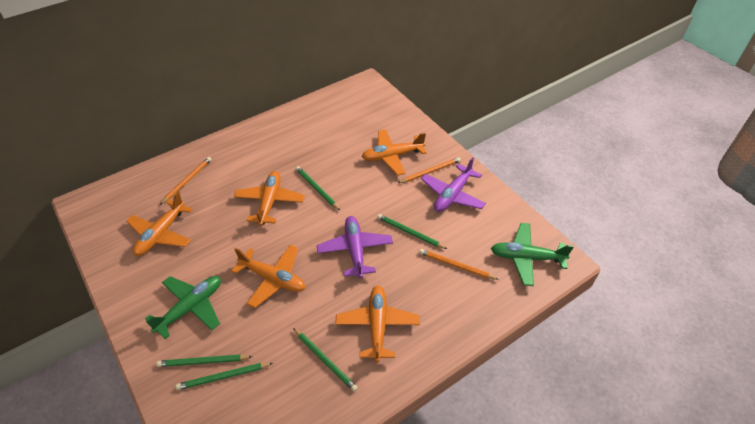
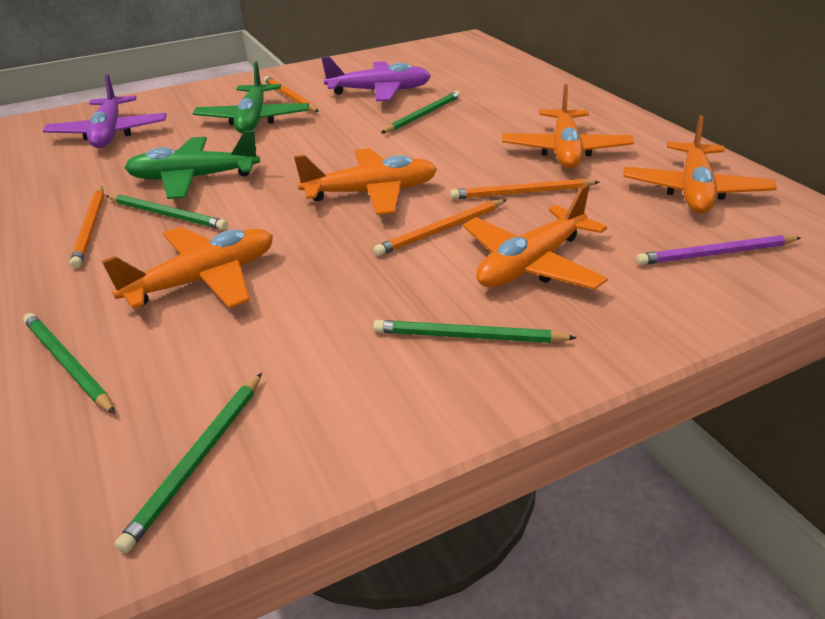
orange pencil: 3 -> 4
purple pencil: 0 -> 1

